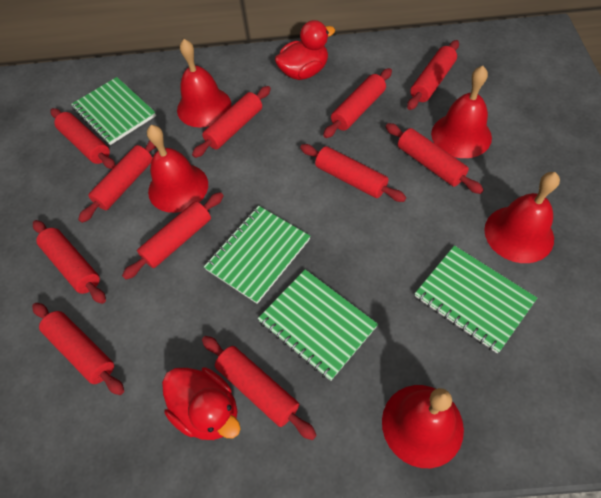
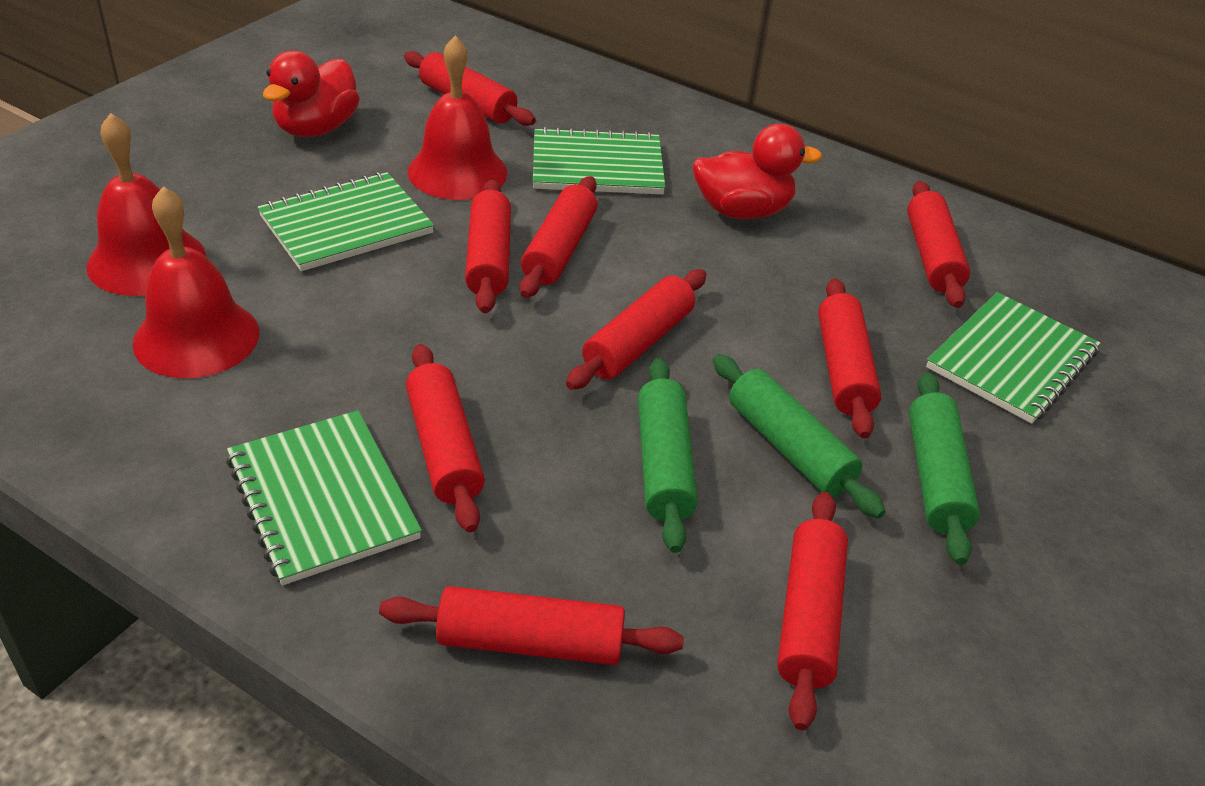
green rolling pin: 0 -> 3
red bell: 5 -> 3
red rolling pin: 11 -> 9

